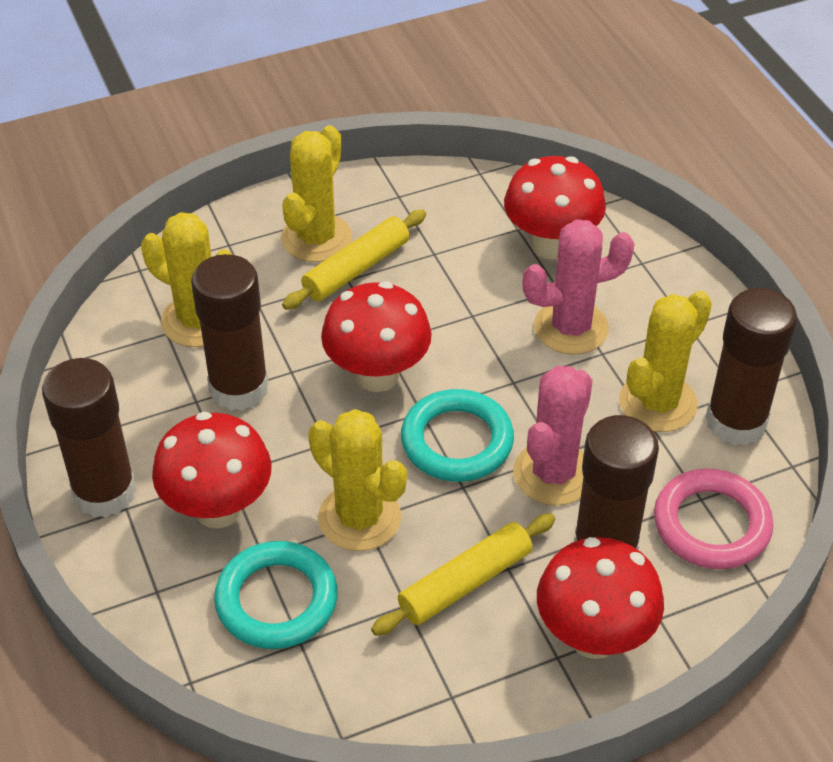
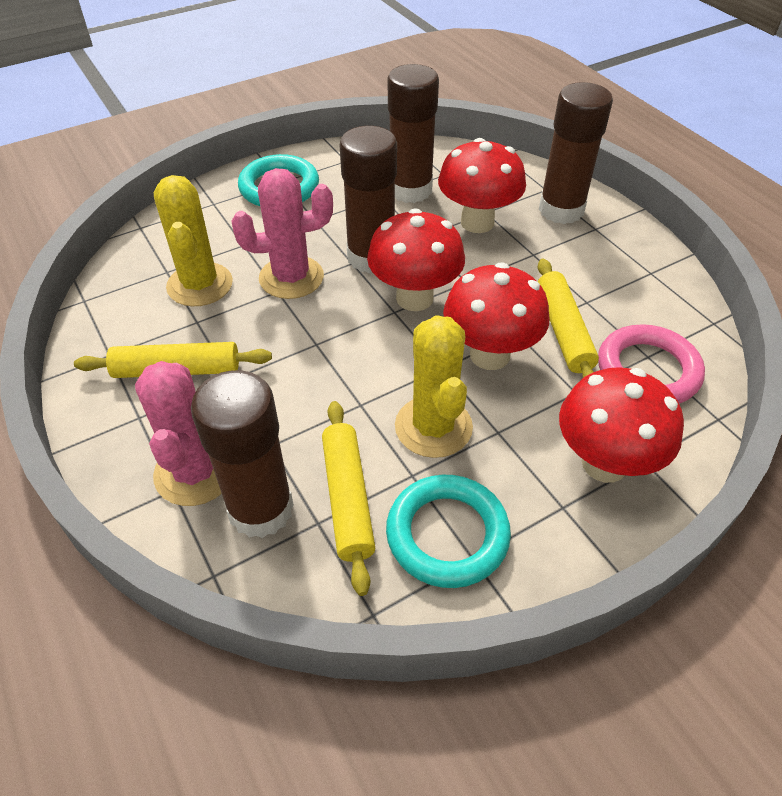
yellow cactus: 4 -> 2
yellow rolling pin: 2 -> 3

